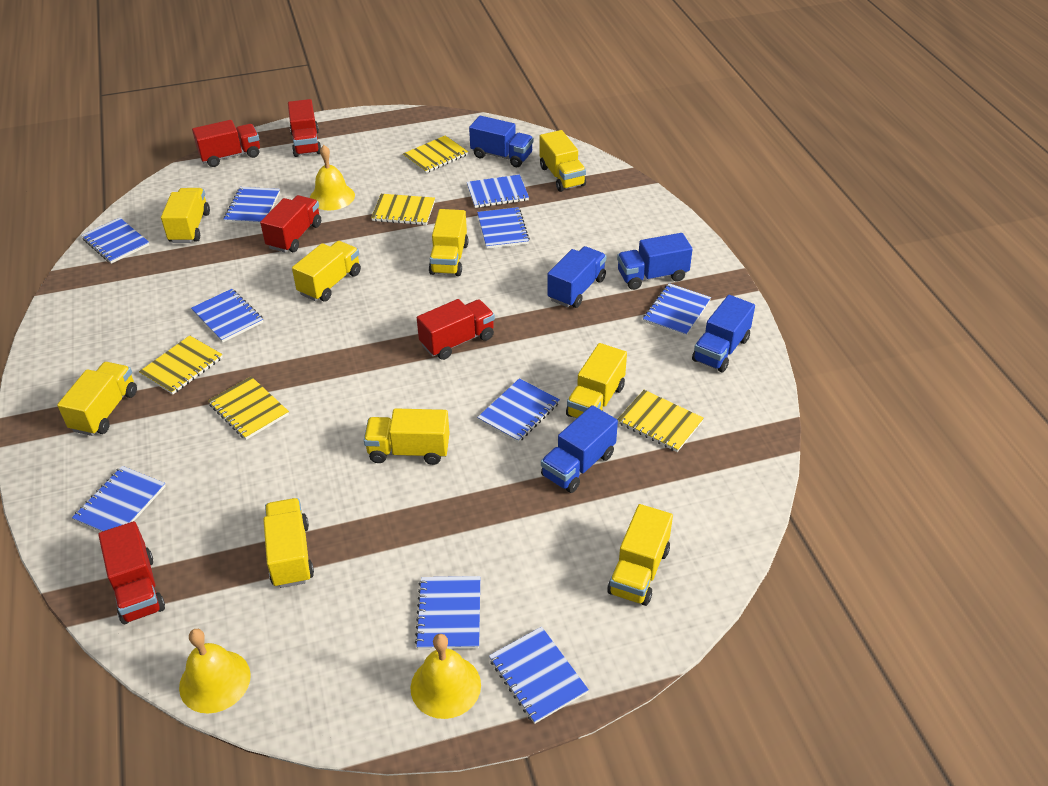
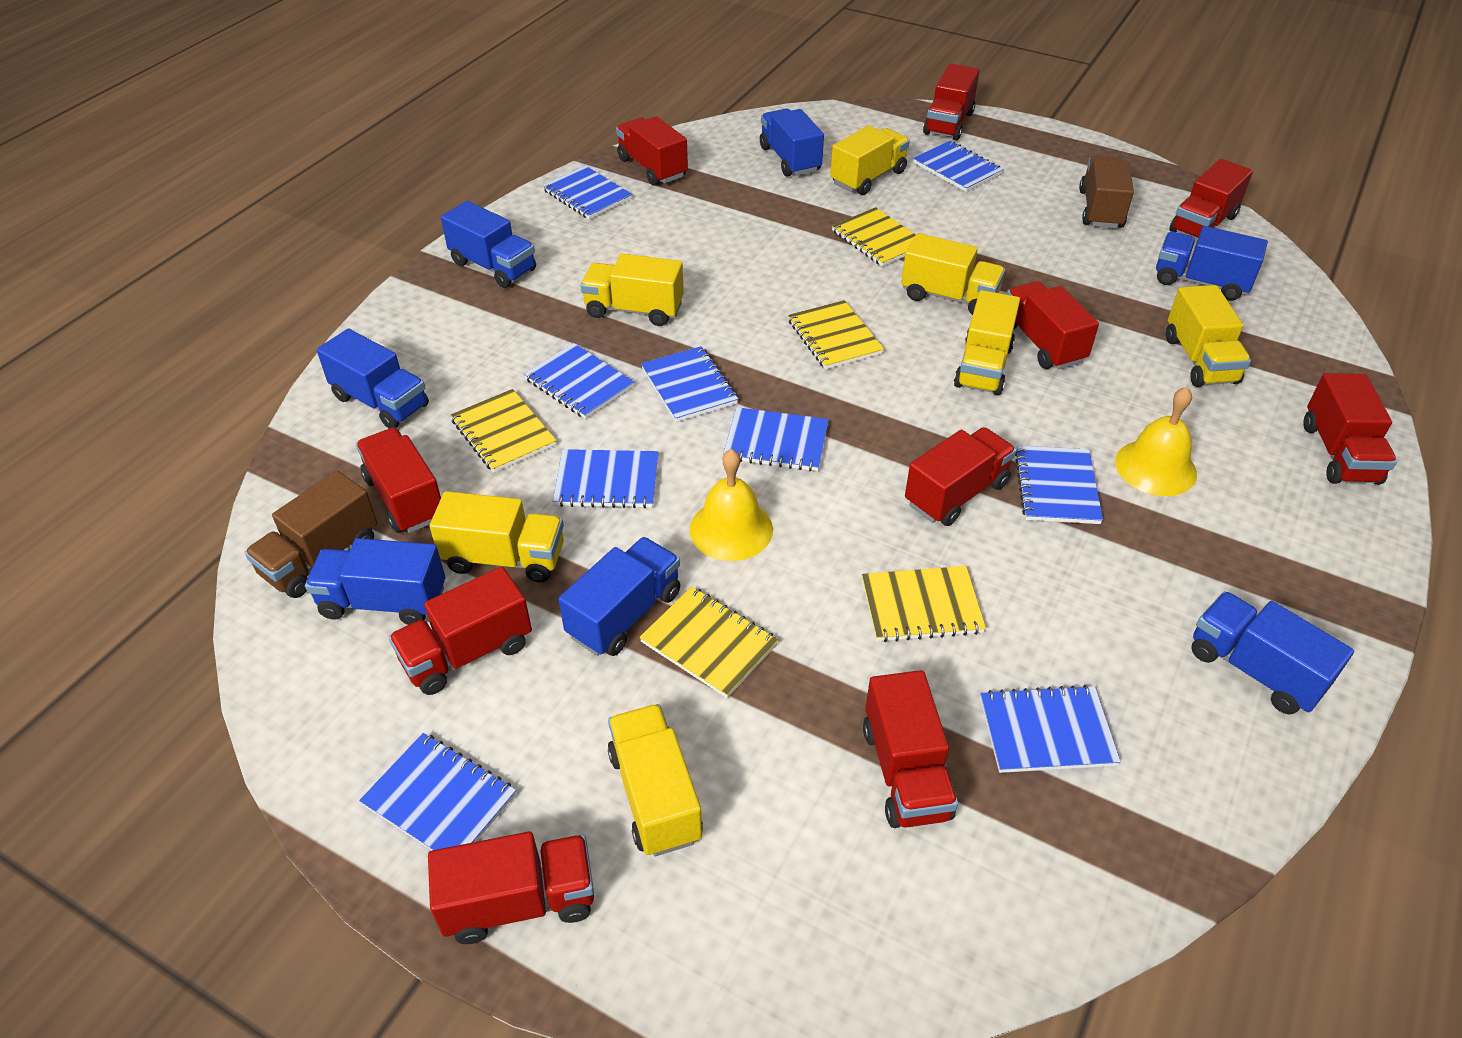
blue notebook: 10 -> 9
blue truck: 5 -> 7
brown truck: 0 -> 2
red truck: 5 -> 10
yellow bell: 3 -> 2
yellow truck: 9 -> 7

